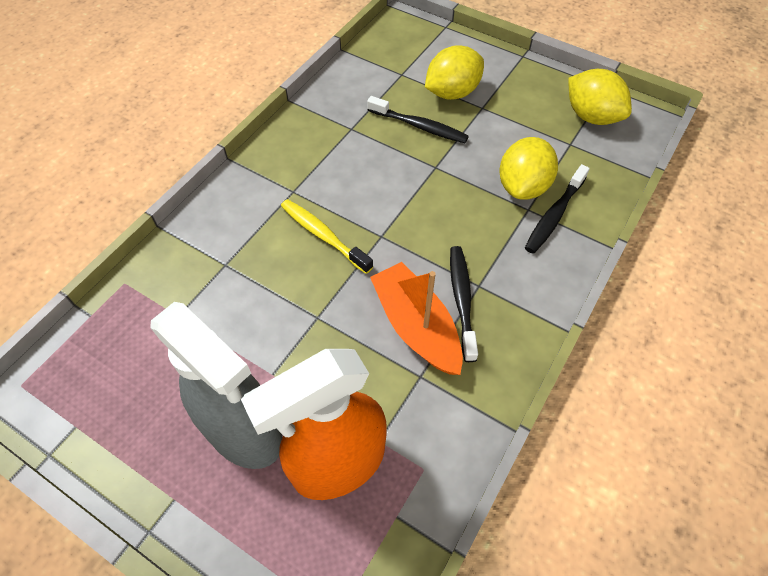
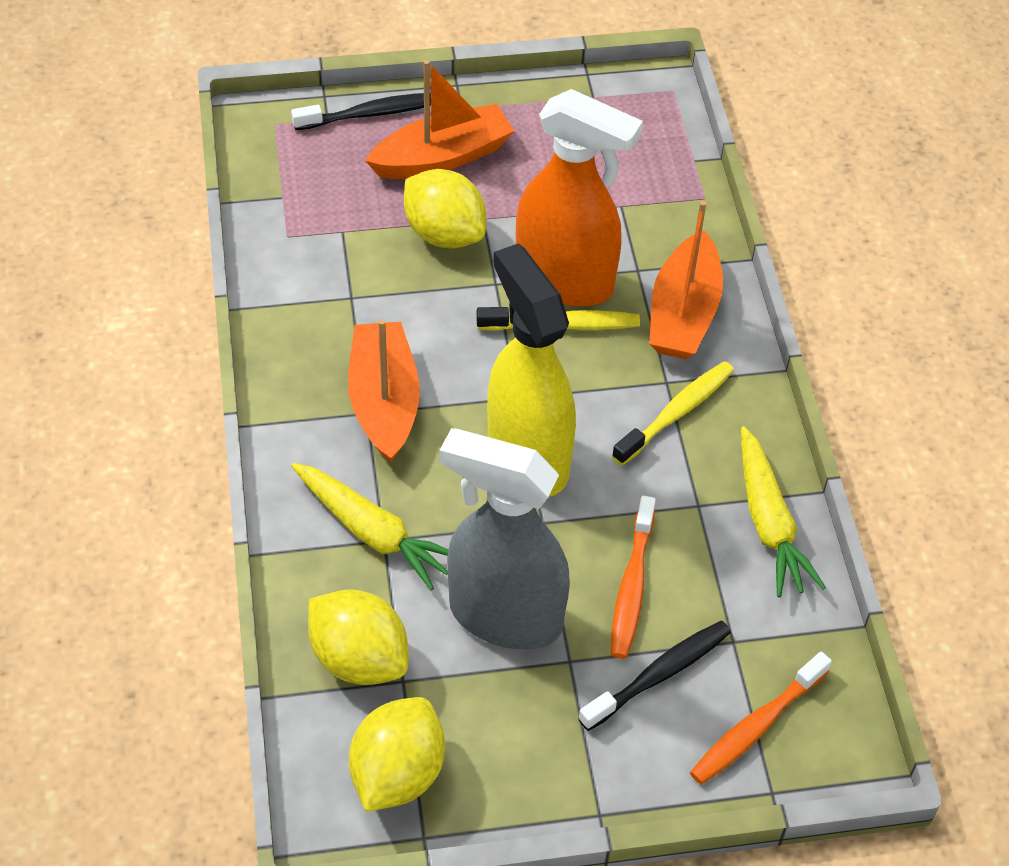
black toothbrush: 3 -> 2
orange boat: 1 -> 3
orange toothbrush: 0 -> 2
yellow carrot: 0 -> 2
yellow spray bottle: 0 -> 1
yellow toothbrush: 1 -> 2

